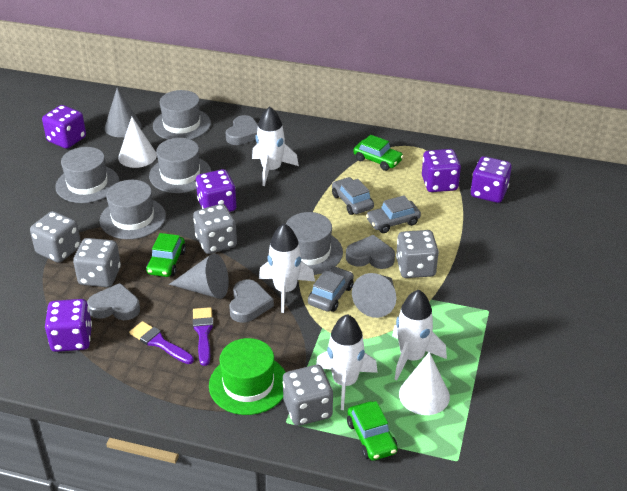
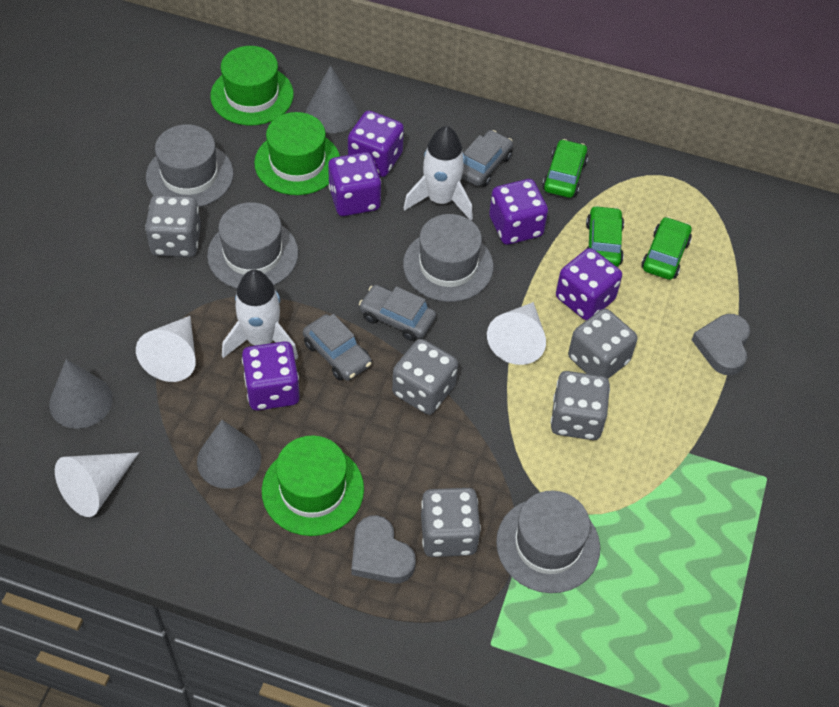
green hat: 1 -> 3
grey hat: 5 -> 4
grey heart: 4 -> 2
purple brush: 2 -> 0
white cone: 2 -> 3
white rocket: 4 -> 2

